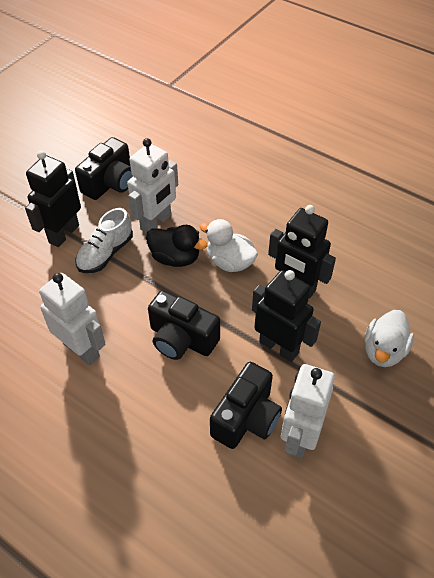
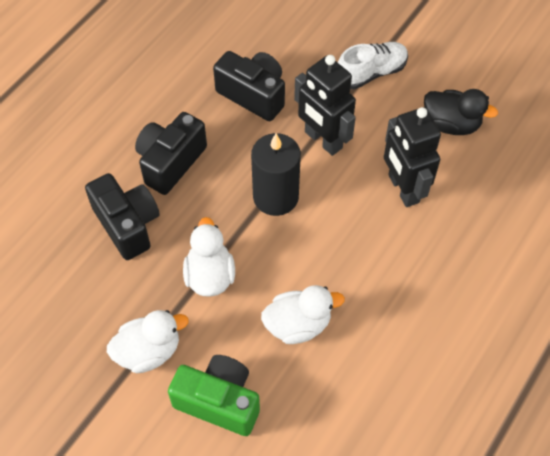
black candle: 0 -> 1
black robot: 3 -> 2
green camera: 0 -> 1
white duck: 2 -> 3
white robot: 3 -> 0

